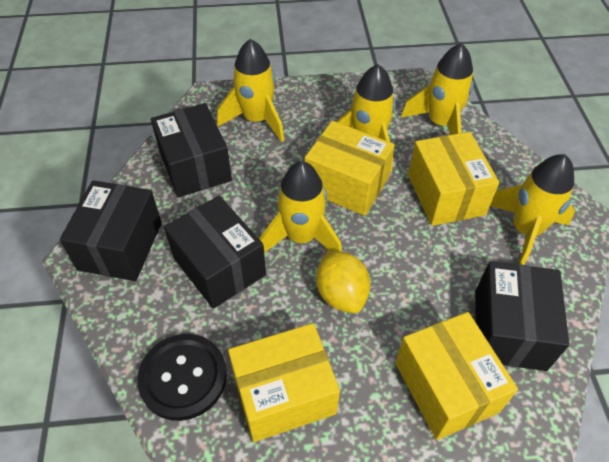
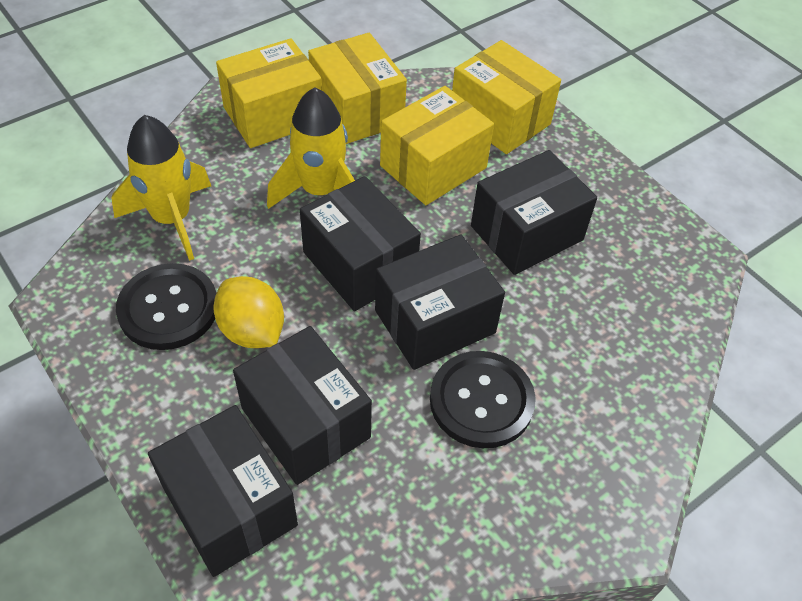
black box: 4 -> 5
black button: 1 -> 2
yellow rocket: 5 -> 2

